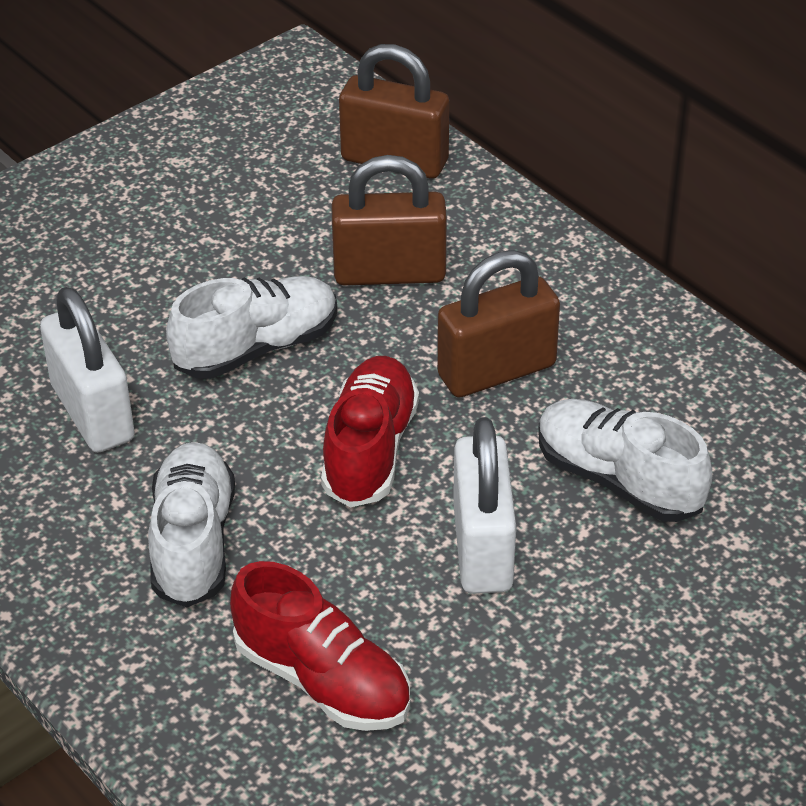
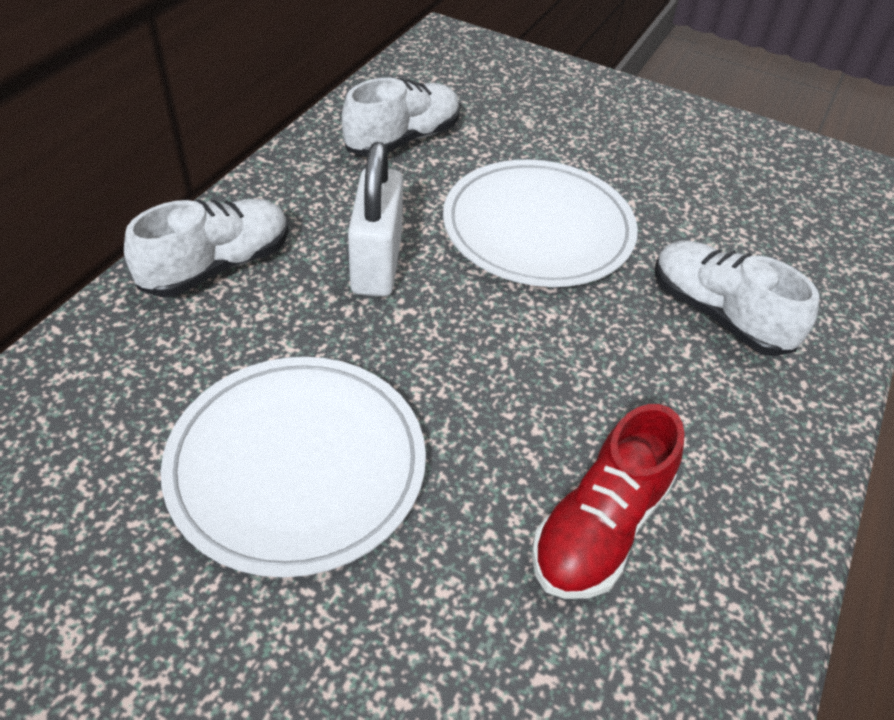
brown padlock: 3 -> 0
red shoe: 2 -> 1
white padlock: 2 -> 1
white plate: 0 -> 2

